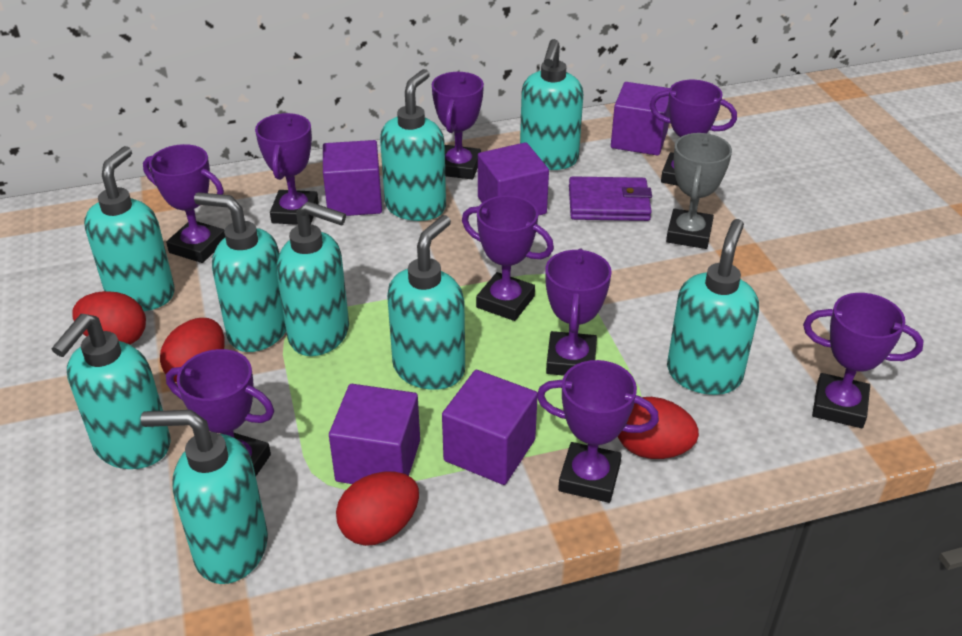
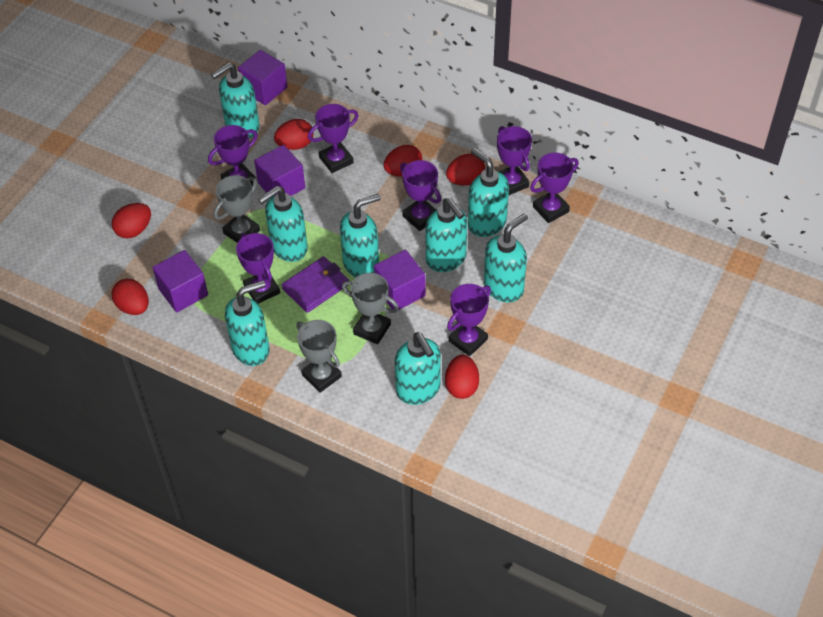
grey trophy: 1 -> 3
purple cube: 5 -> 4
purple trophy: 9 -> 7
red egg: 4 -> 6
turquoise soap dispenser: 9 -> 8

